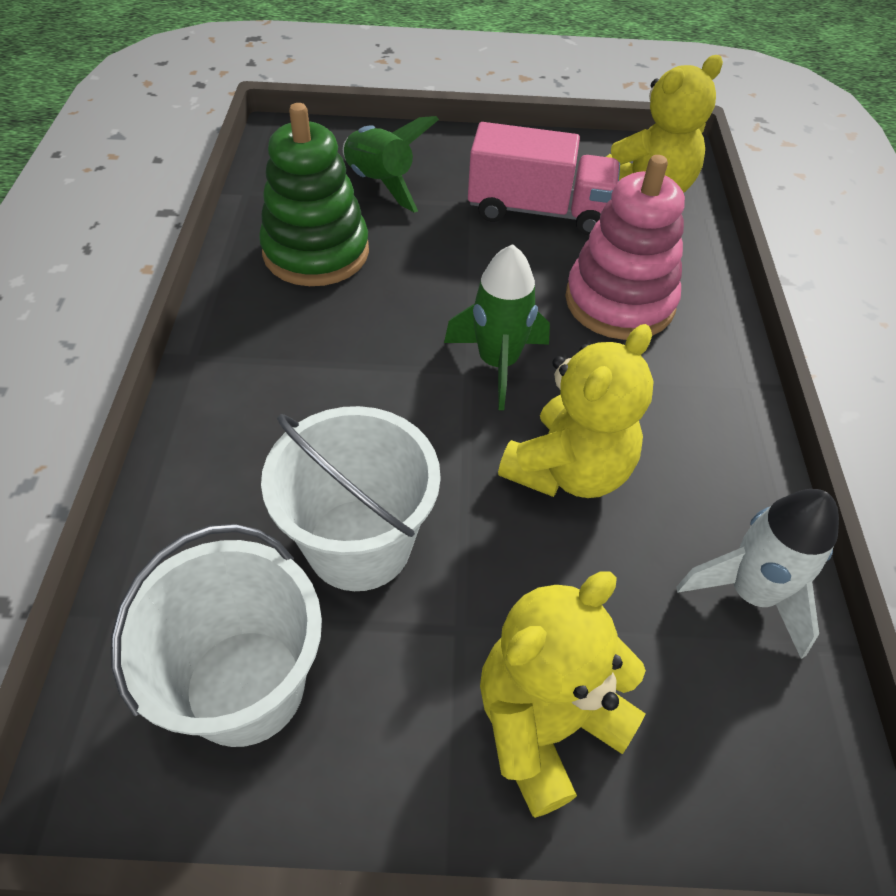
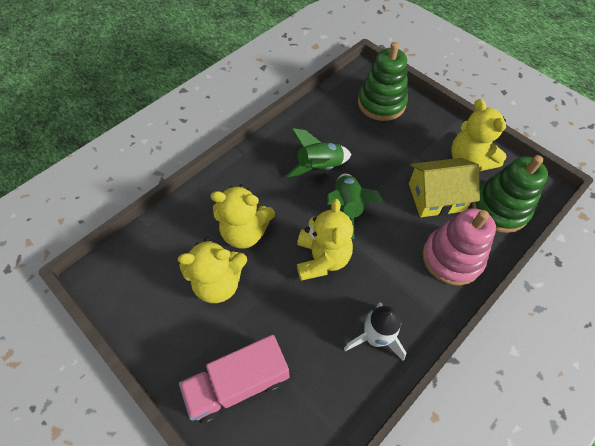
green stacking toy: 1 -> 2
white bucket: 2 -> 0
yellow house: 0 -> 1
yellow teddy bear: 3 -> 4

